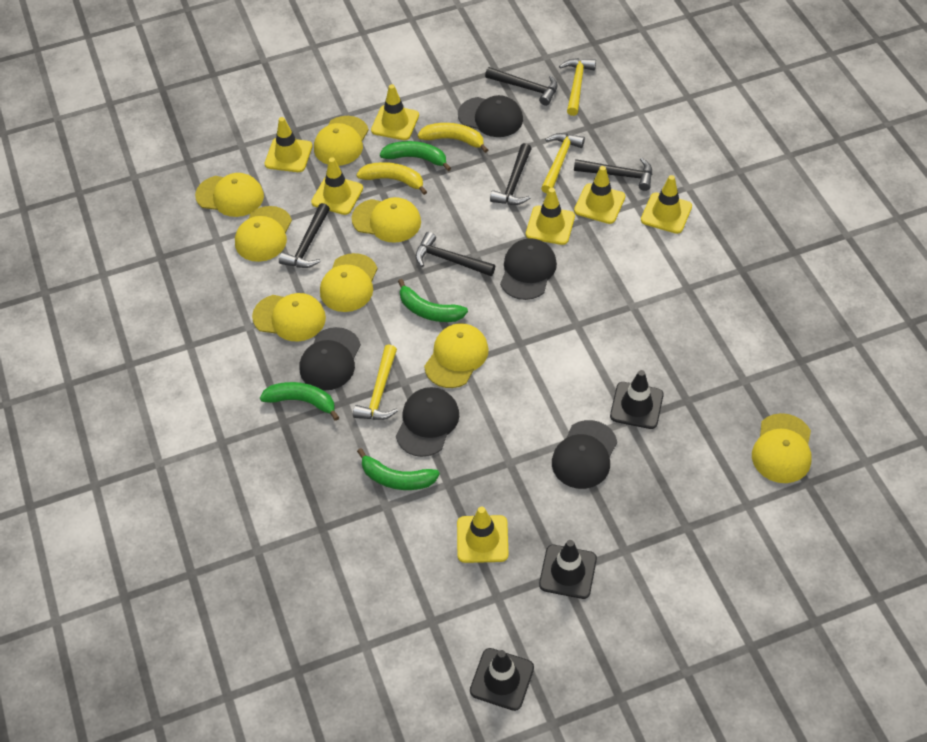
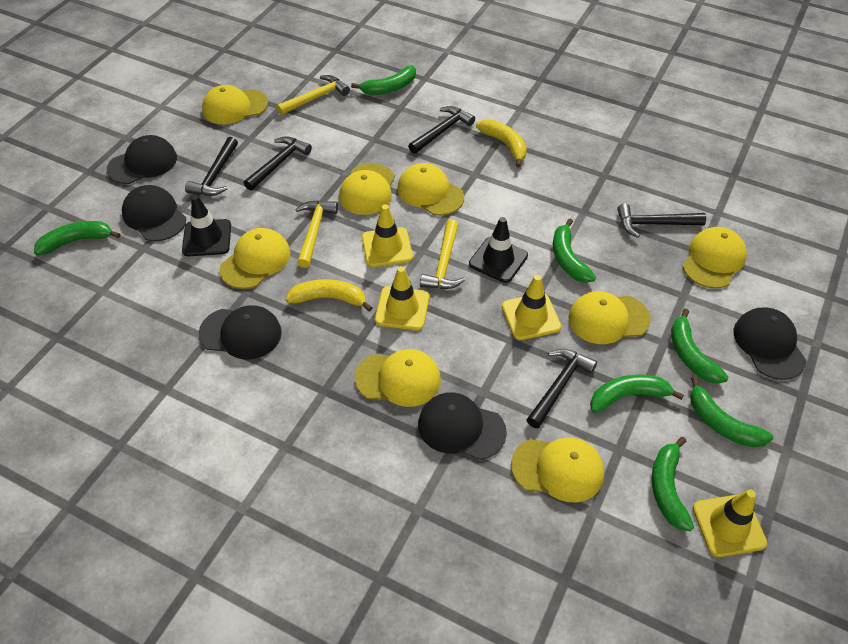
black traffic cone: 3 -> 2
green banana: 4 -> 7
yellow traffic cone: 7 -> 4

